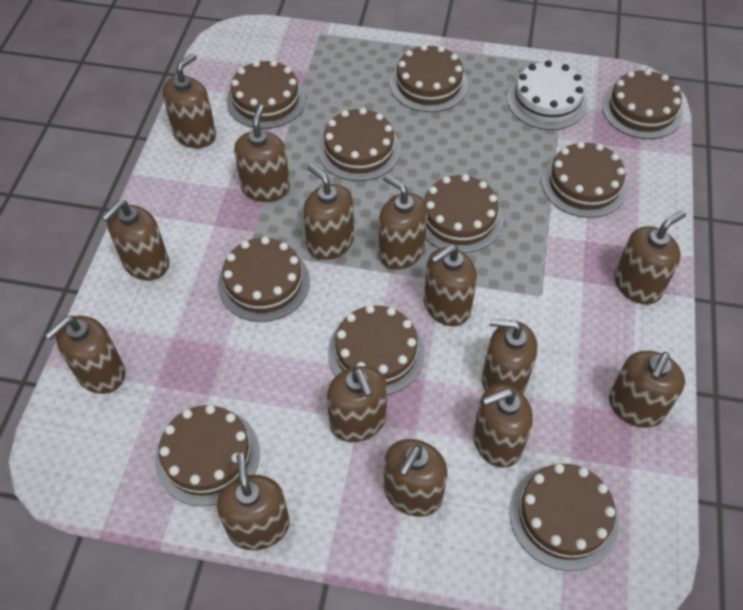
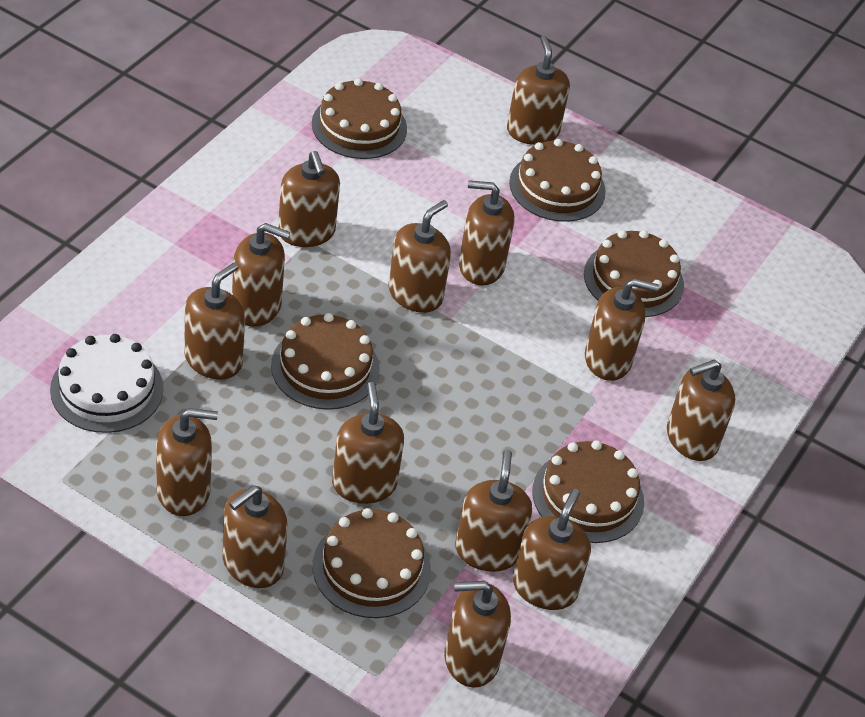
brown cake: 10 -> 6

